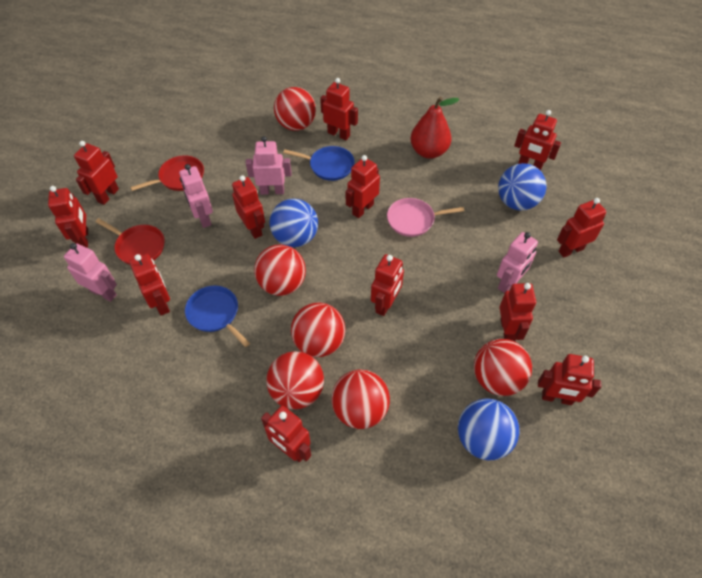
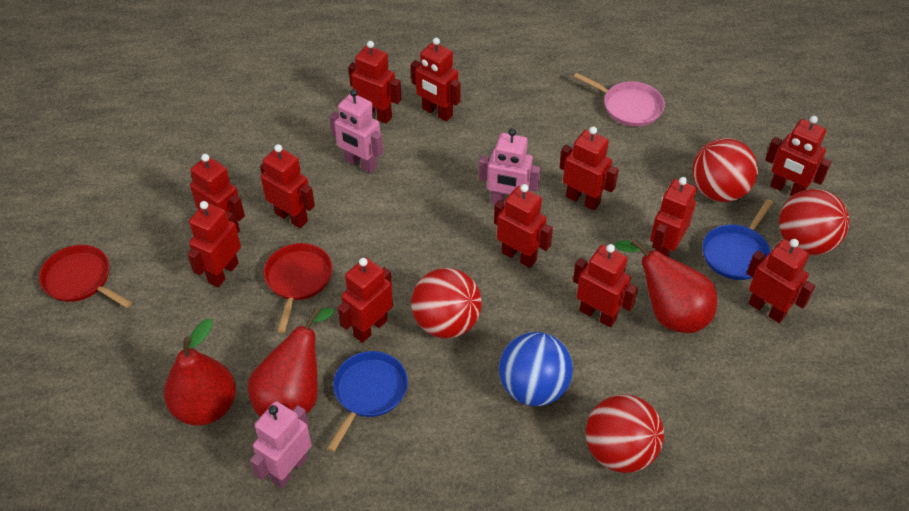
blue ball: 3 -> 1
pink robot: 4 -> 3
red ball: 6 -> 4
red pear: 1 -> 3

